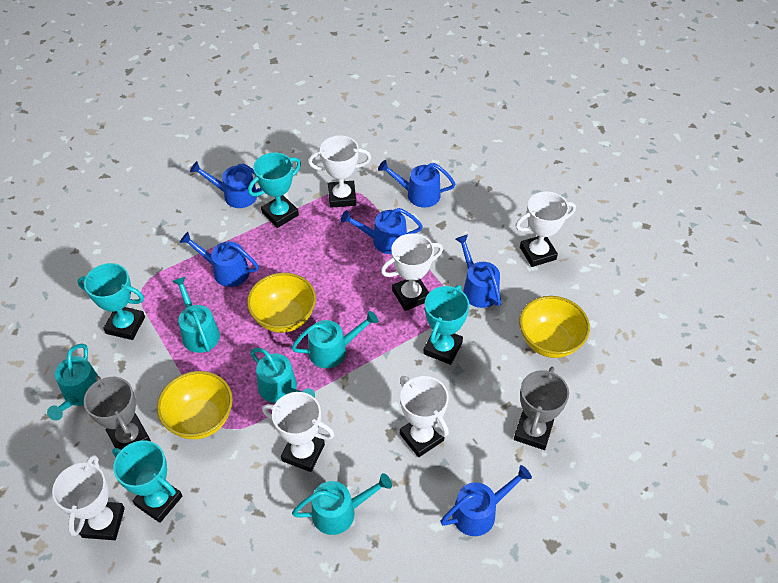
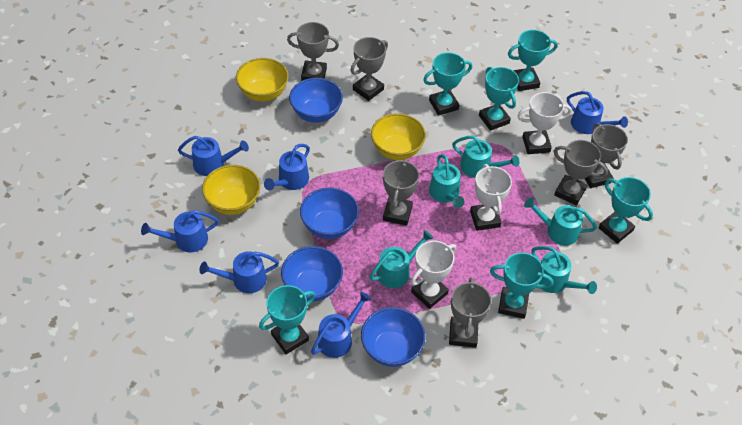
blue bowl: 0 -> 4
grey trophy: 2 -> 6
turquoise trophy: 4 -> 6
white trophy: 6 -> 3

